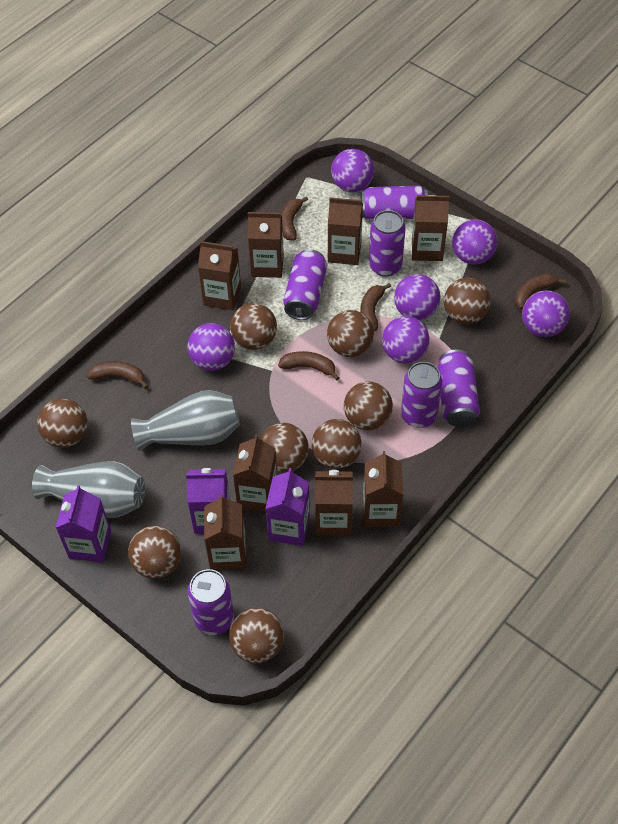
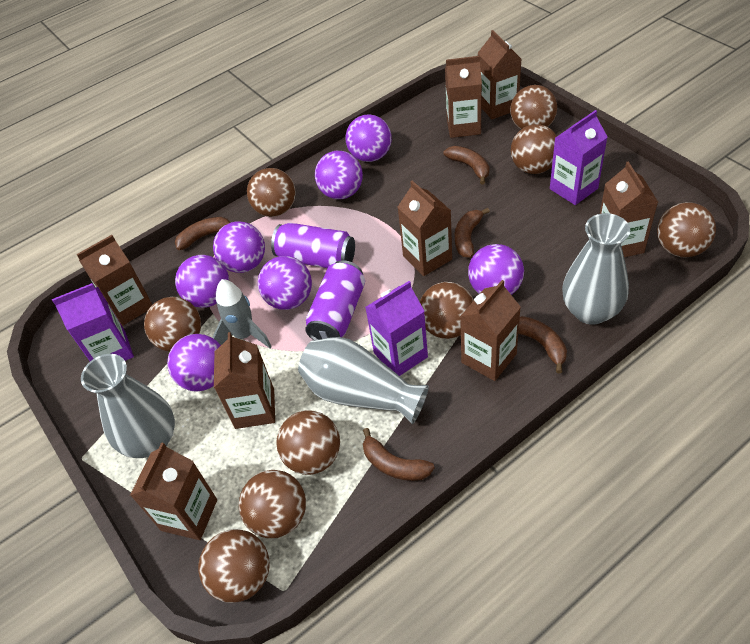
grey rocket: 0 -> 1
grey vase: 2 -> 3
purple ball: 6 -> 7
purple can: 6 -> 2

